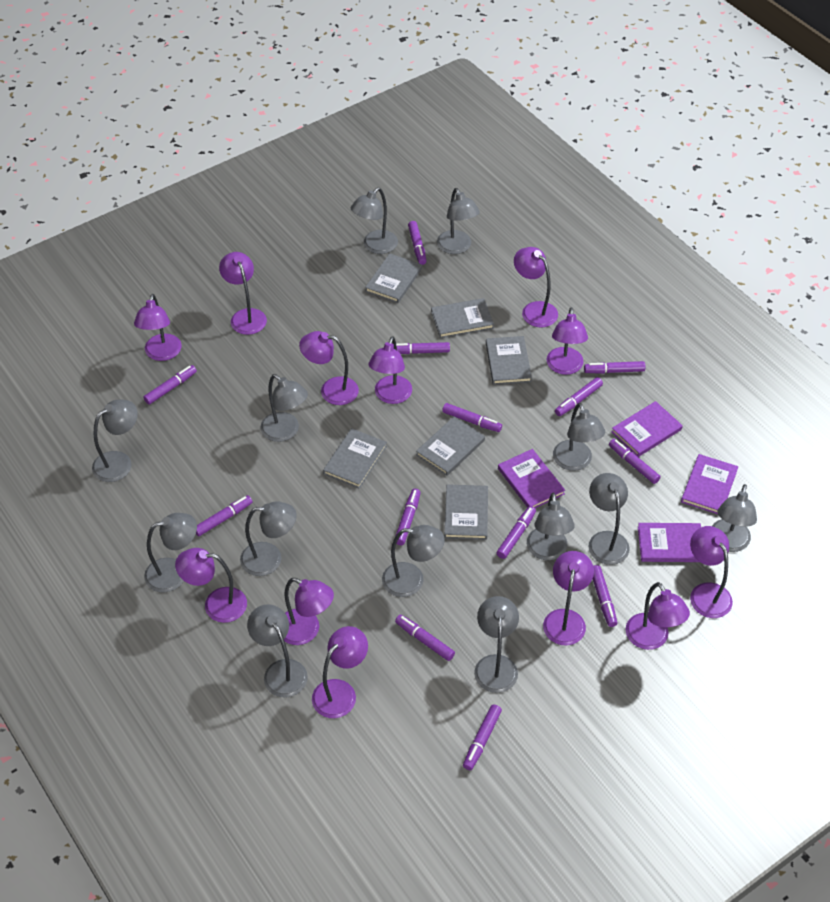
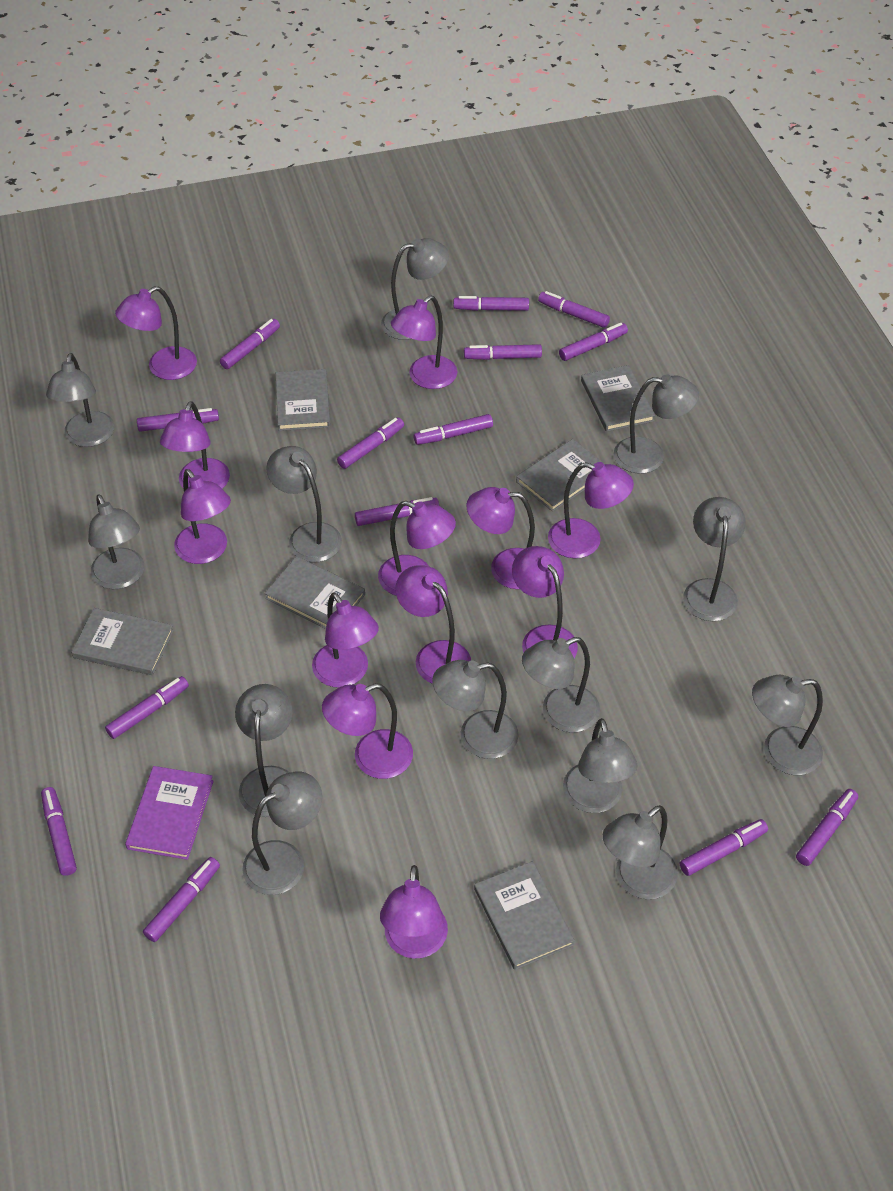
purple book: 4 -> 1
purple marker: 13 -> 14

